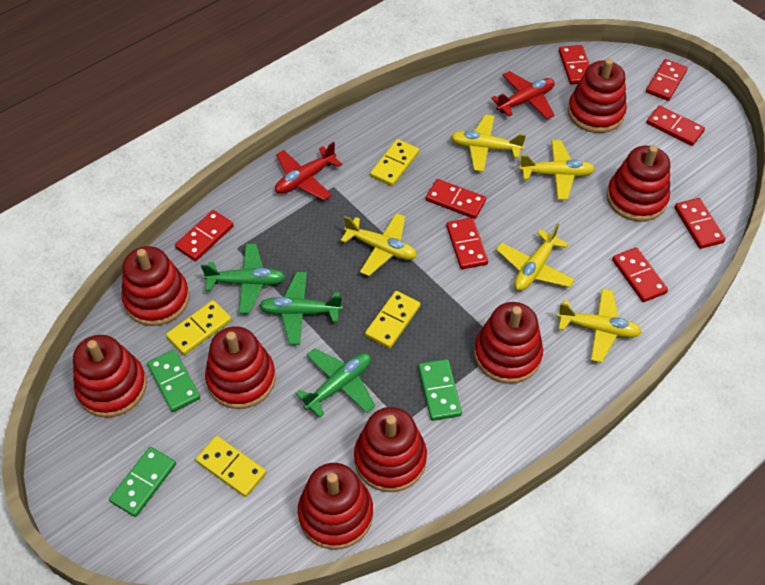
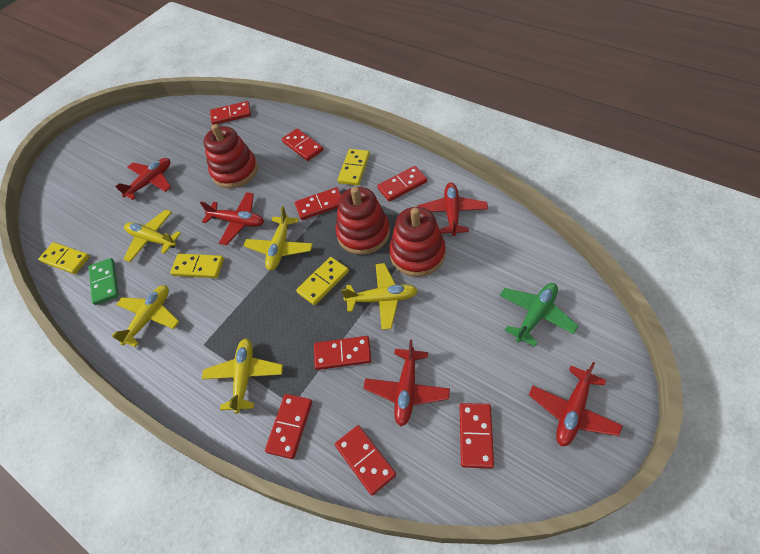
green domino: 3 -> 1
green plane: 3 -> 1
red plane: 2 -> 5
red stacking toy: 8 -> 3

